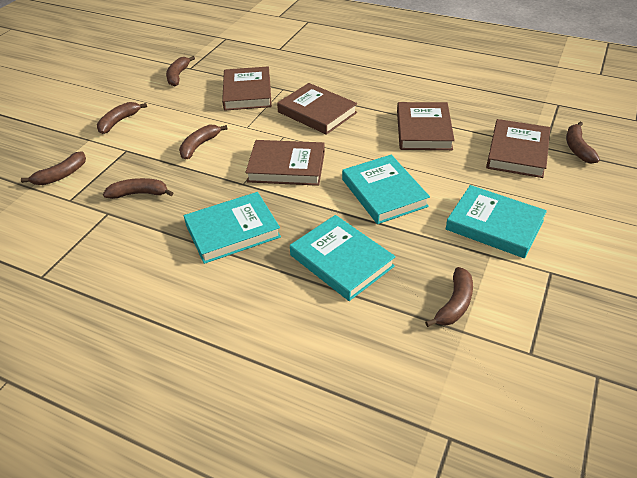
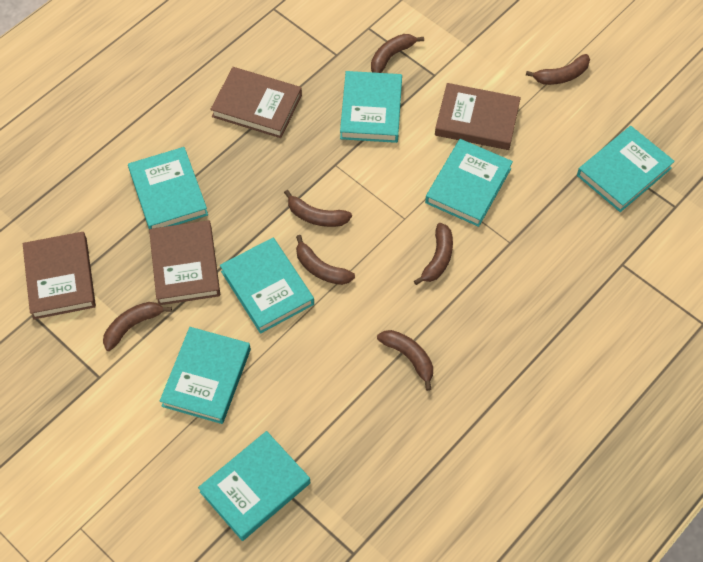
brown book: 5 -> 4
turquoise book: 4 -> 7

